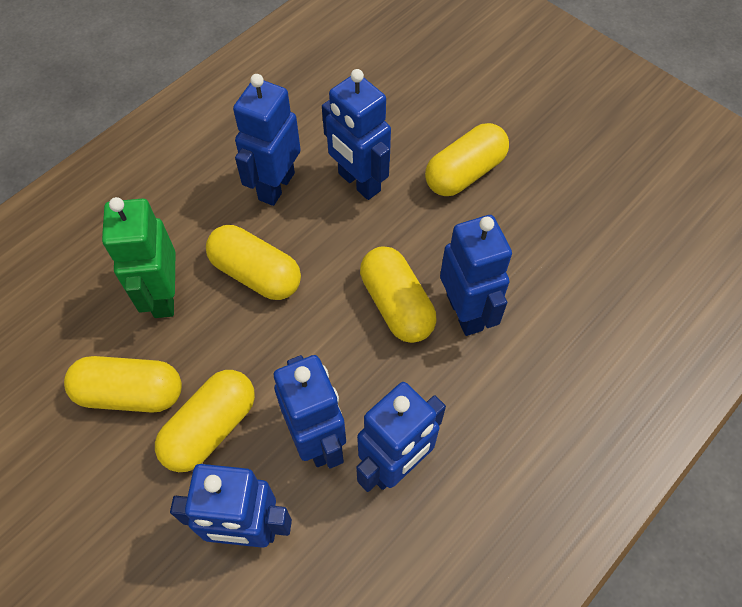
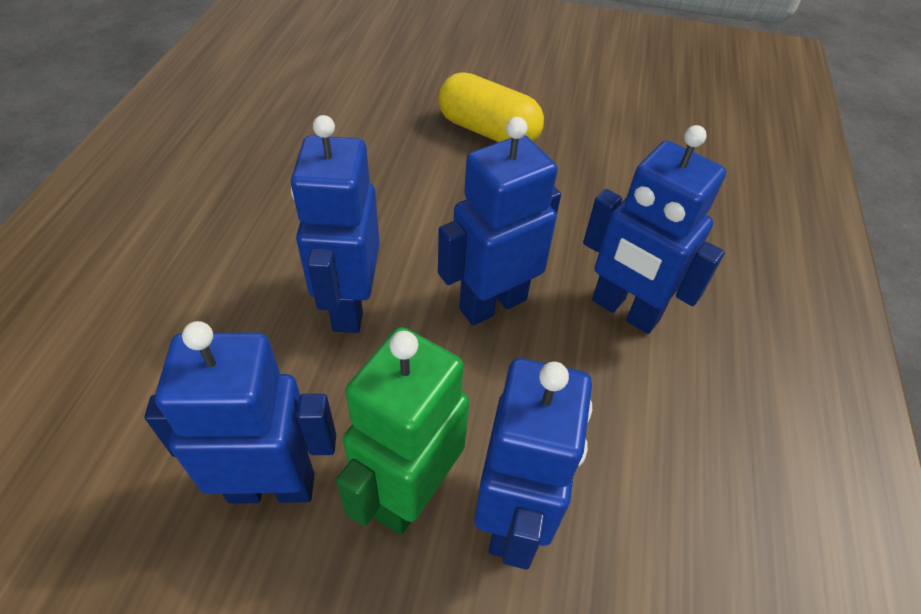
blue robot: 6 -> 5
yellow capsule: 5 -> 1

